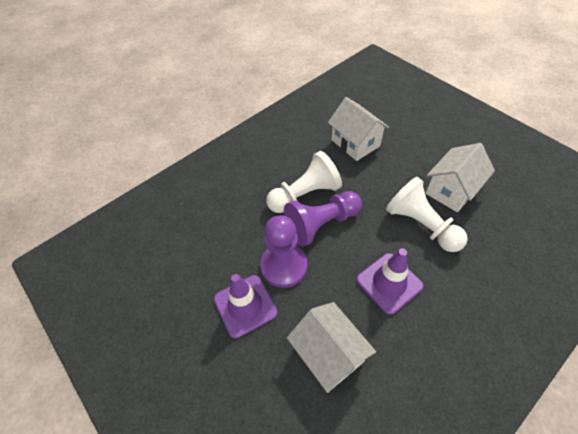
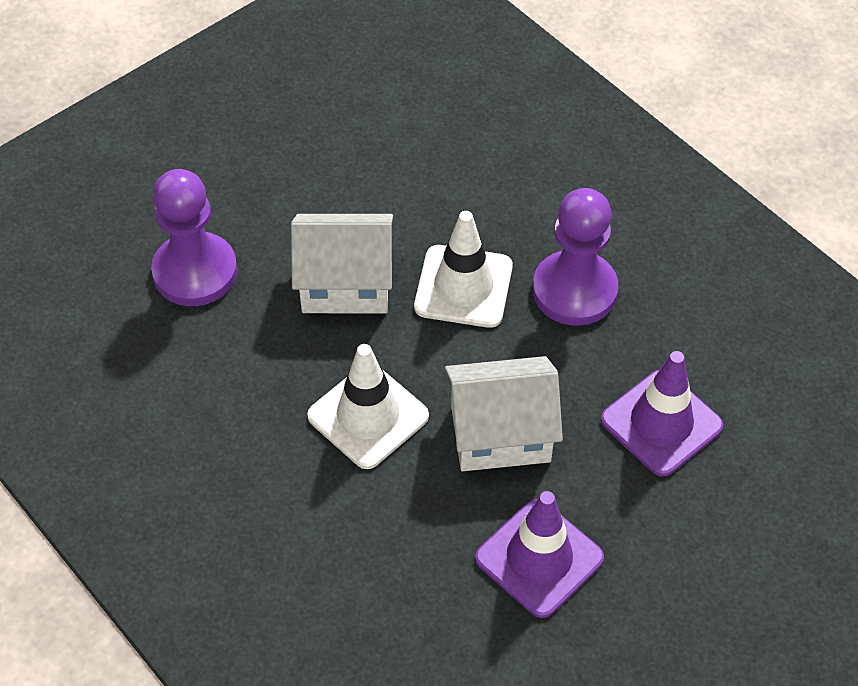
white house: 3 -> 2
white pawn: 2 -> 0
white traffic cone: 0 -> 2

